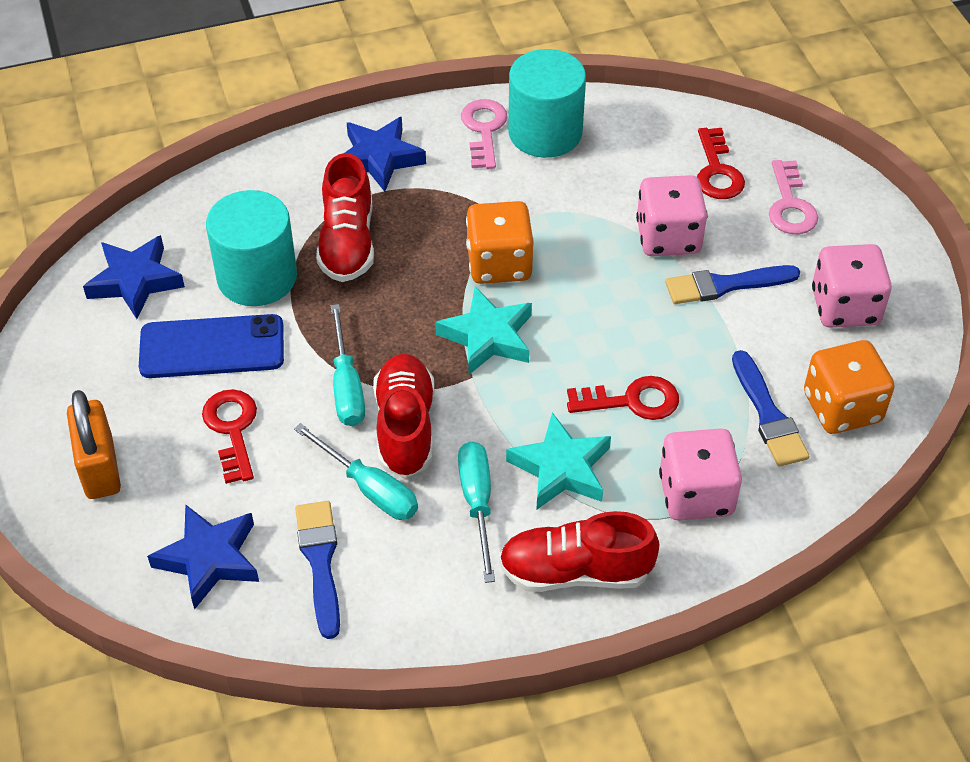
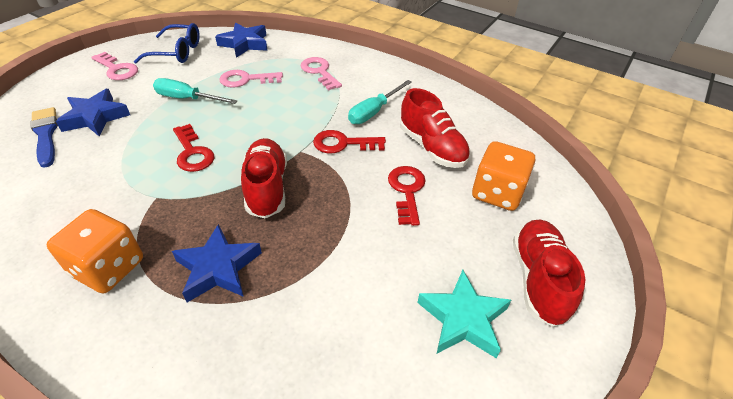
blue brush: 3 -> 1
blue glasses: 0 -> 1
blue phone: 1 -> 0
orange padlock: 1 -> 0
pink dice: 3 -> 0
pink key: 2 -> 3
turquoise cylinder: 2 -> 0
turquoise screwdriver: 3 -> 2
turquoise star: 2 -> 1

